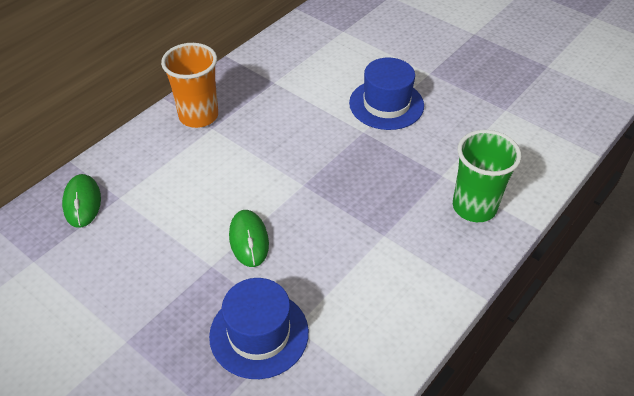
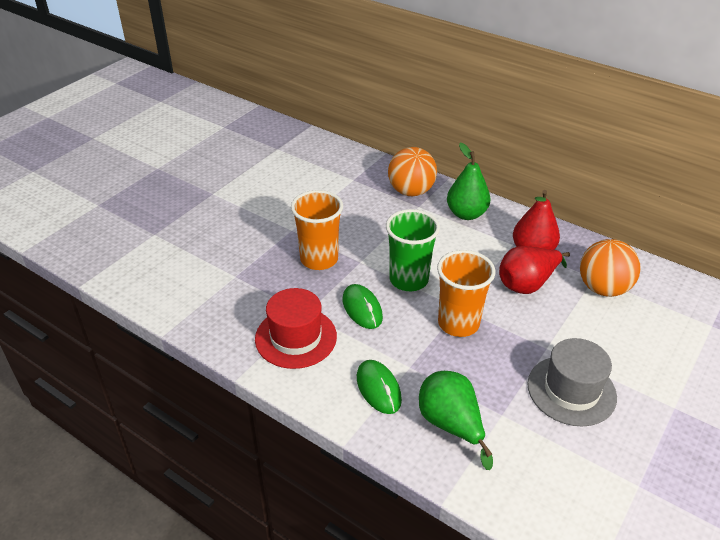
blue hat: 2 -> 0
green pear: 0 -> 2
grey hat: 0 -> 1
orange ball: 0 -> 2
orange cup: 1 -> 2
red hat: 0 -> 1
red pear: 0 -> 2

